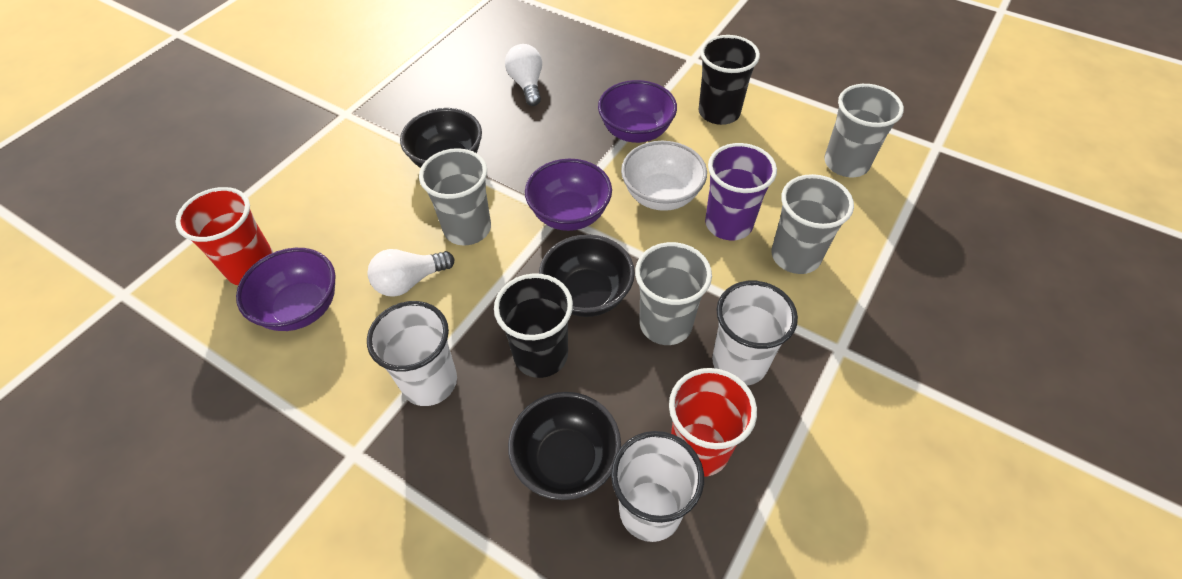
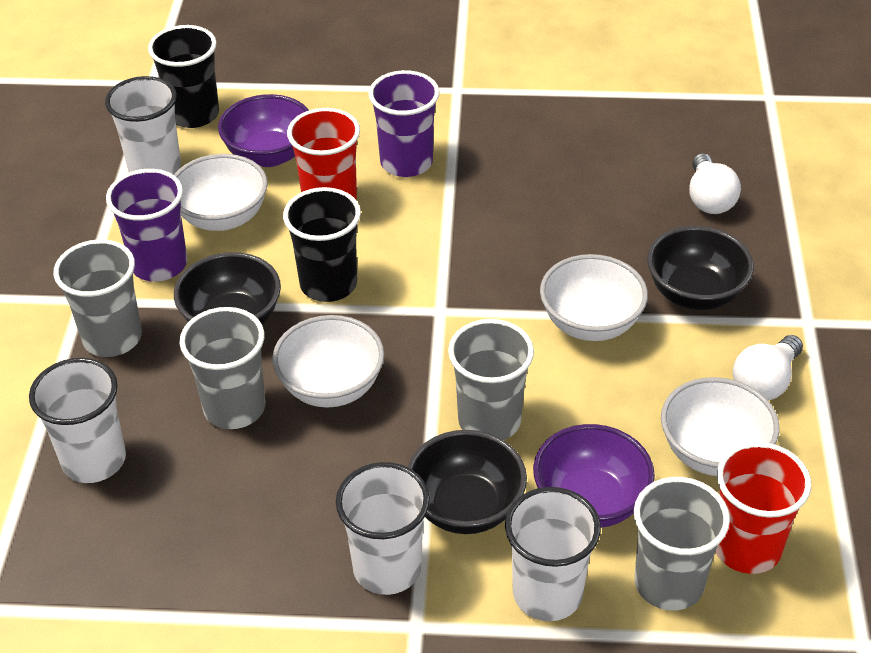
purple bowl: 3 -> 2
purple cup: 1 -> 2
white bowl: 1 -> 4
white cup: 3 -> 4

